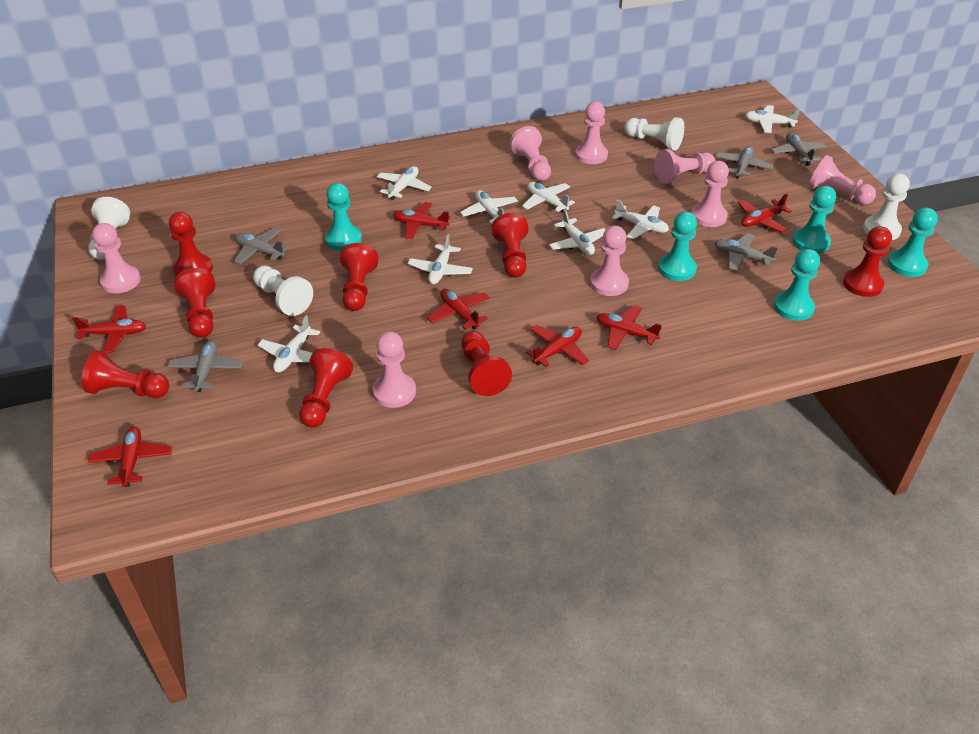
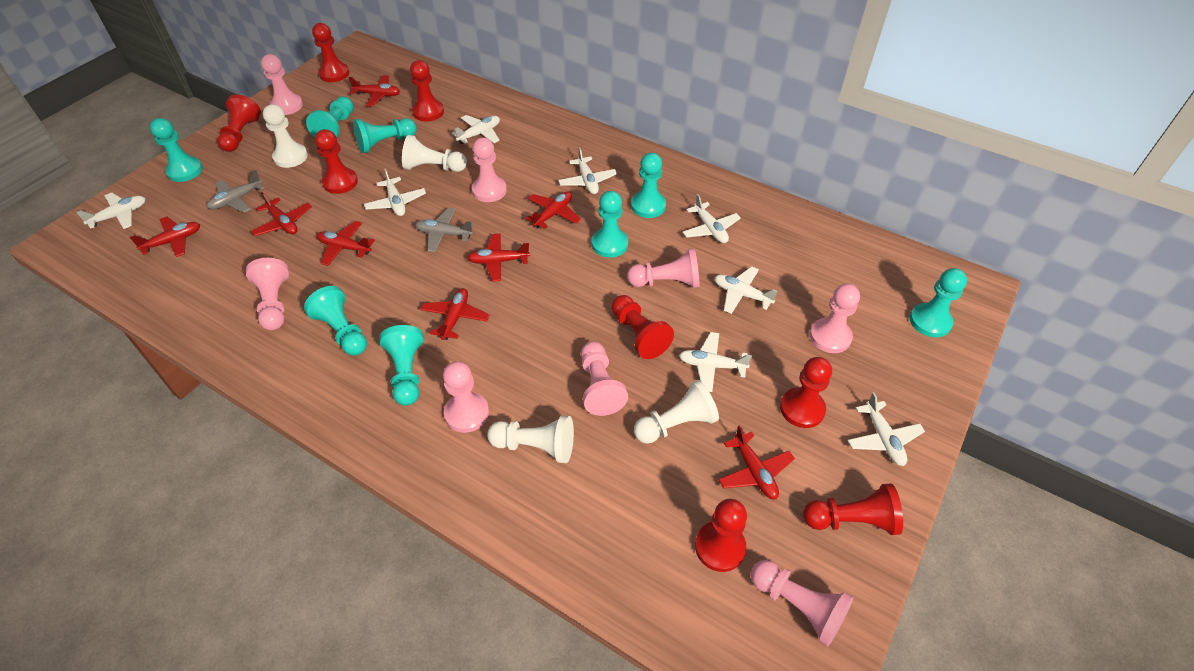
grey plane: 5 -> 2
red plane: 7 -> 8
turquoise pawn: 5 -> 8

